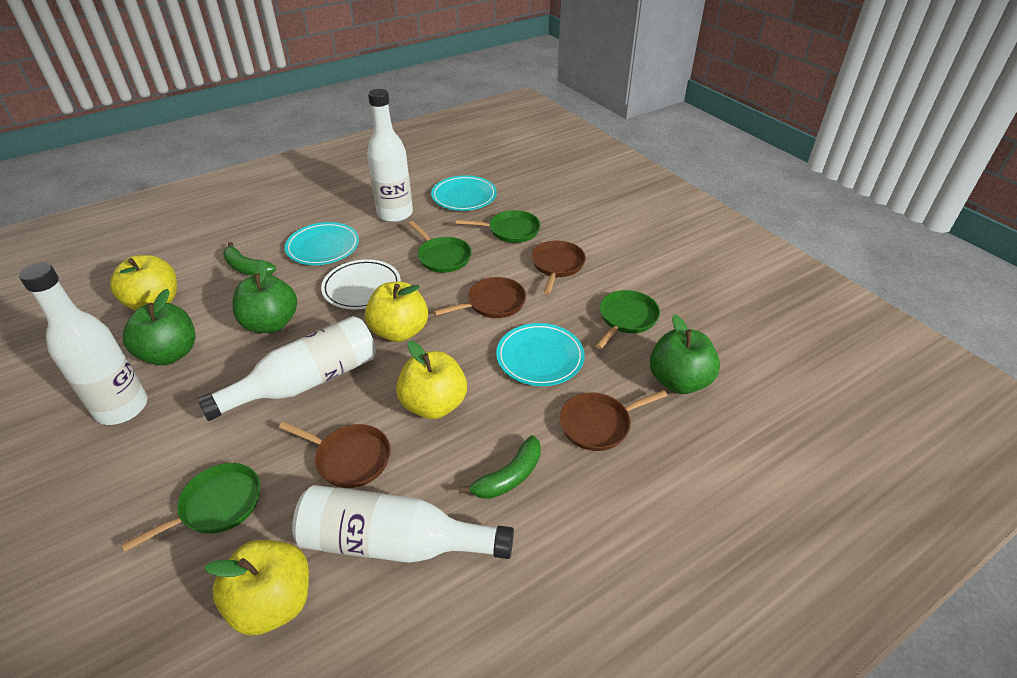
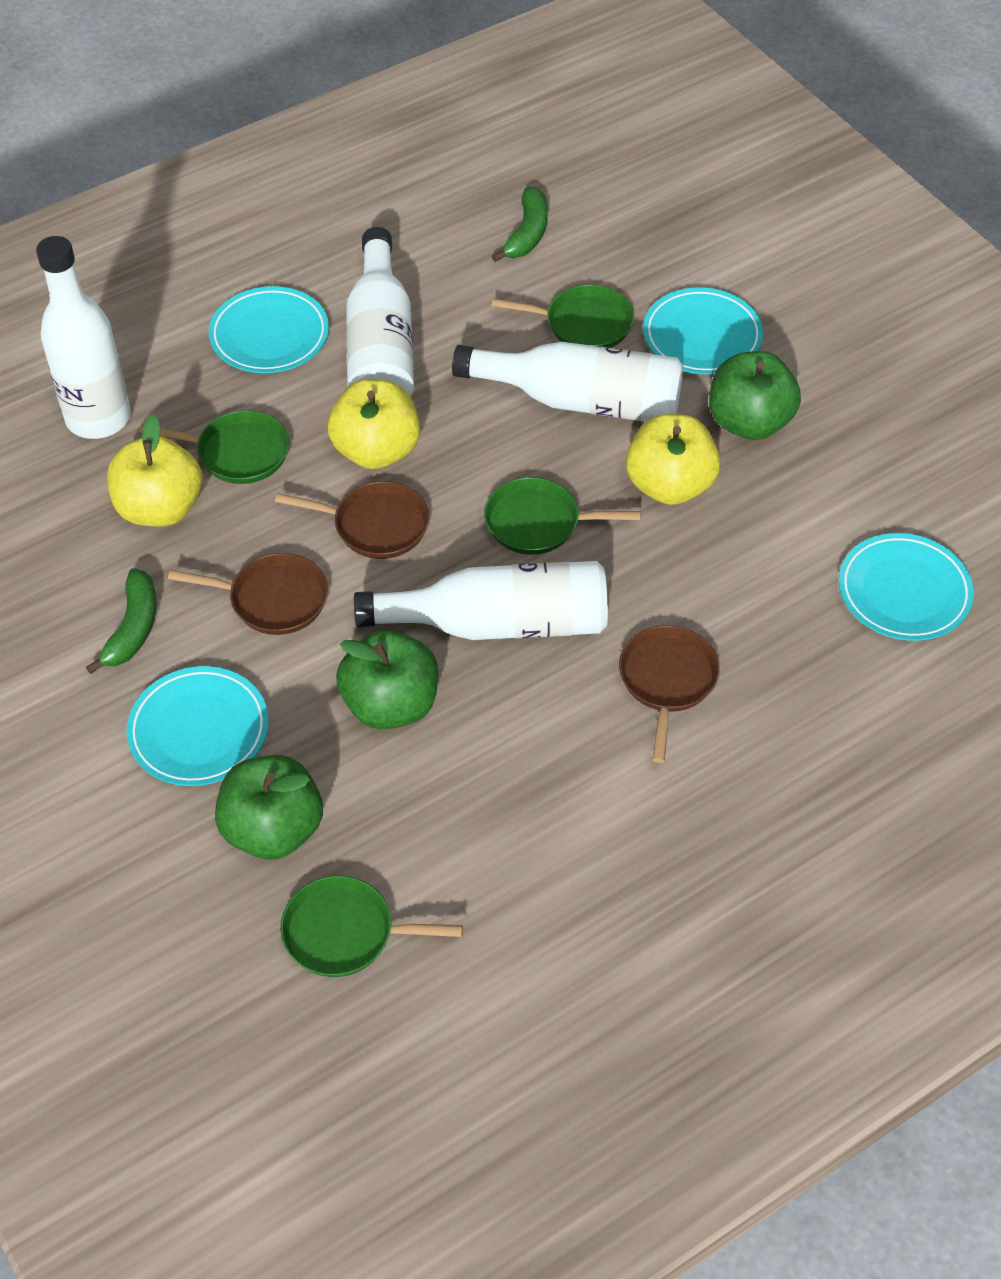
brown pan: 4 -> 3
turquoise plate: 3 -> 4
white plate: 1 -> 0
yellow apple: 4 -> 3

